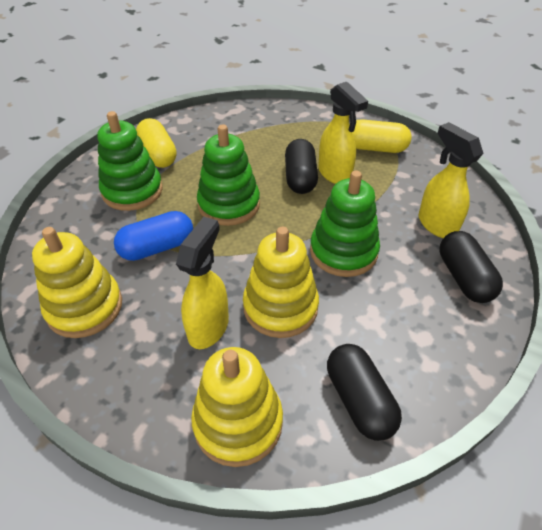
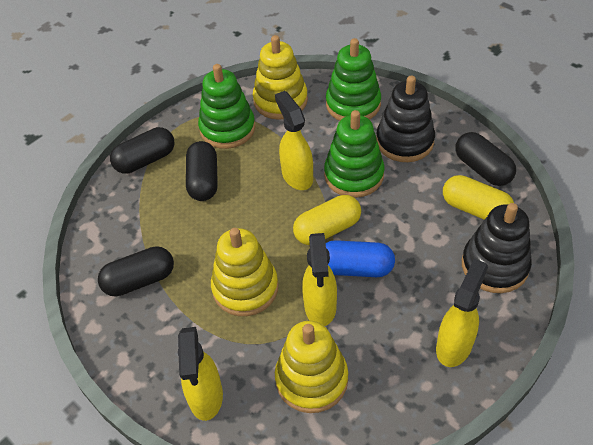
black capsule: 3 -> 4
black stacking toy: 0 -> 2
yellow spray bottle: 3 -> 4

